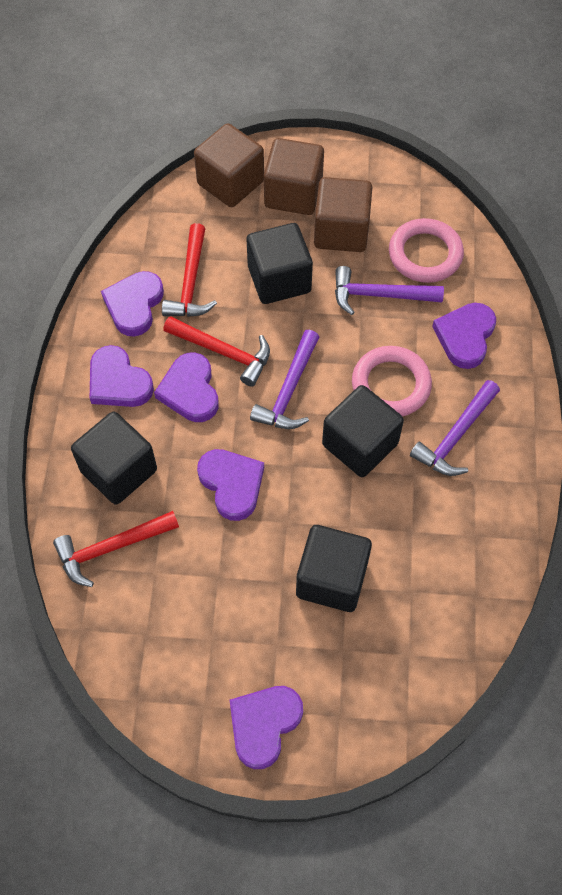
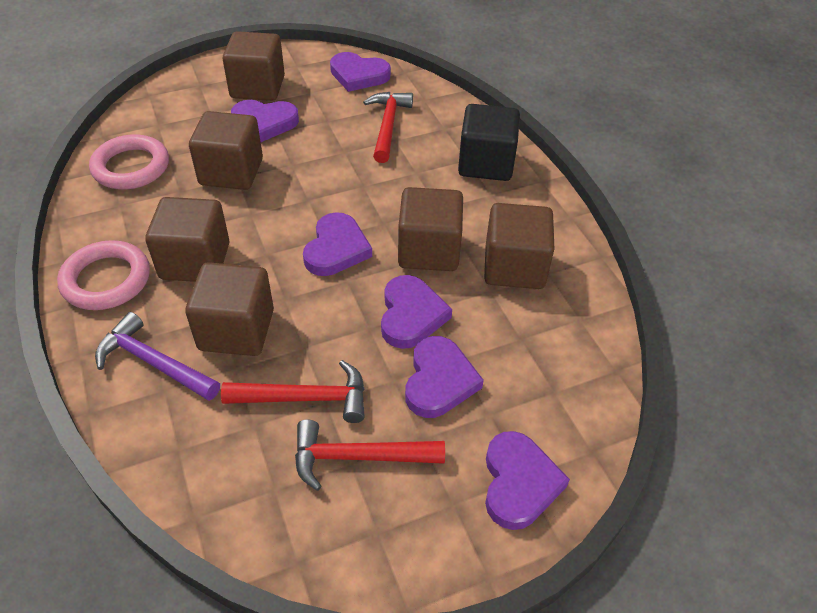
black cube: 4 -> 1
brown cube: 3 -> 6
purple hammer: 3 -> 1

